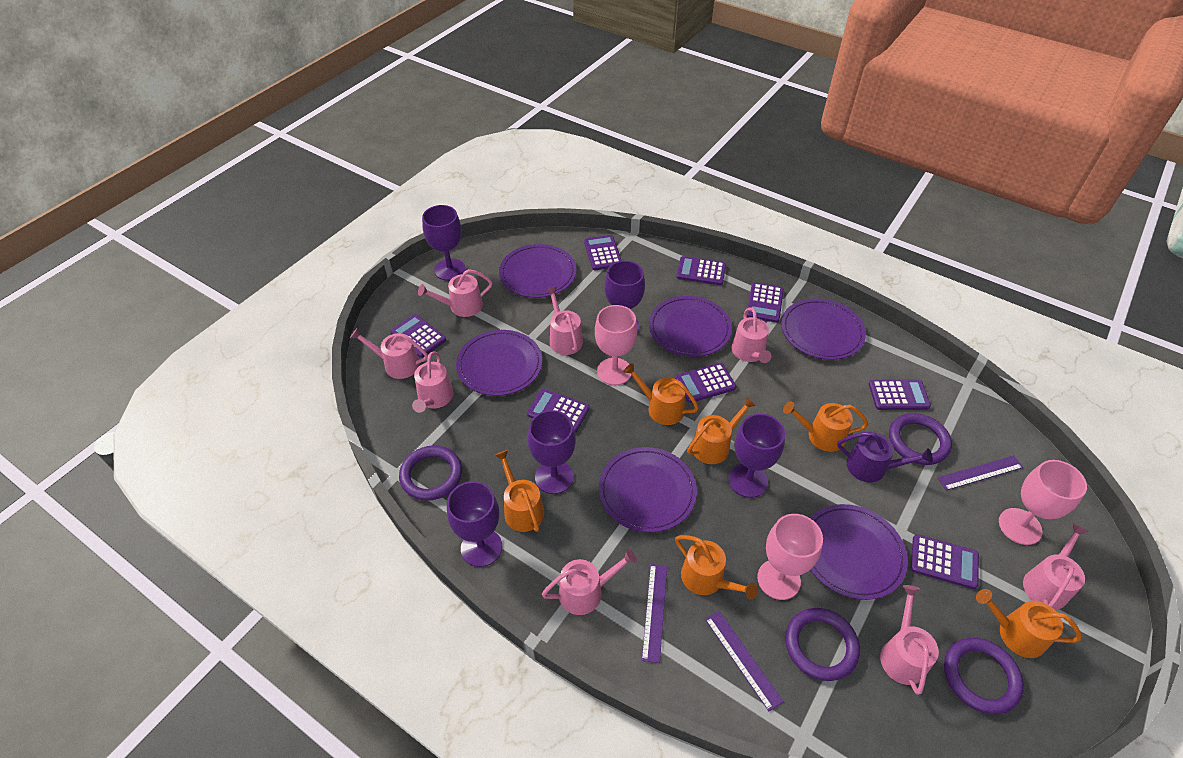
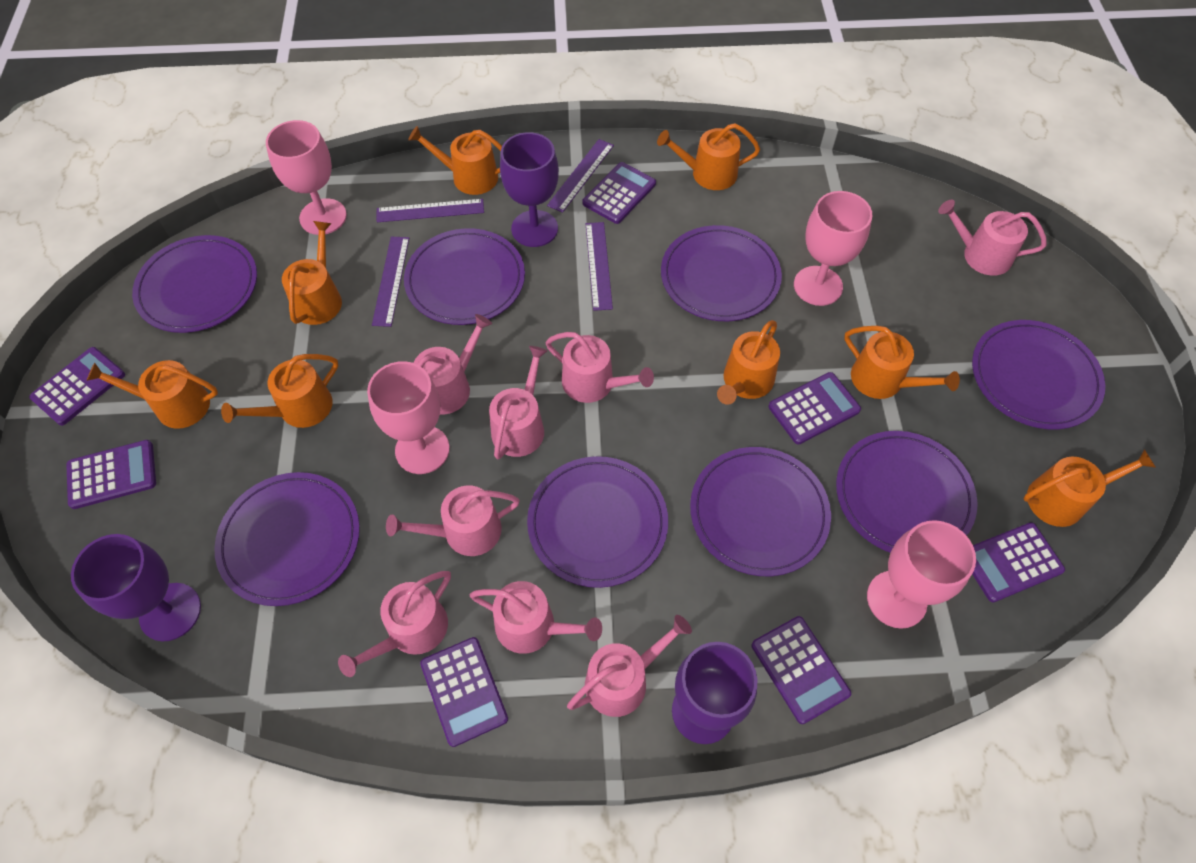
orange watering can: 6 -> 8
pink goblet: 3 -> 4
purple calculator: 8 -> 7
purple goblet: 5 -> 3
purple plate: 6 -> 8
purple ring: 4 -> 0
purple ruler: 3 -> 4
purple watering can: 1 -> 0

